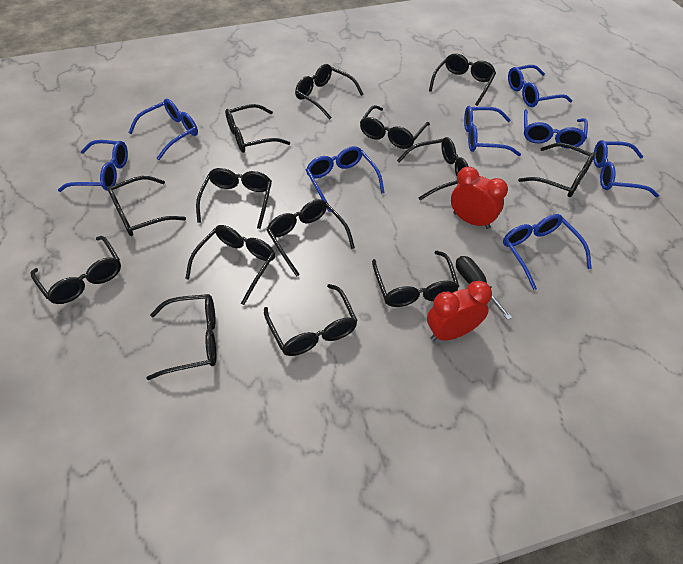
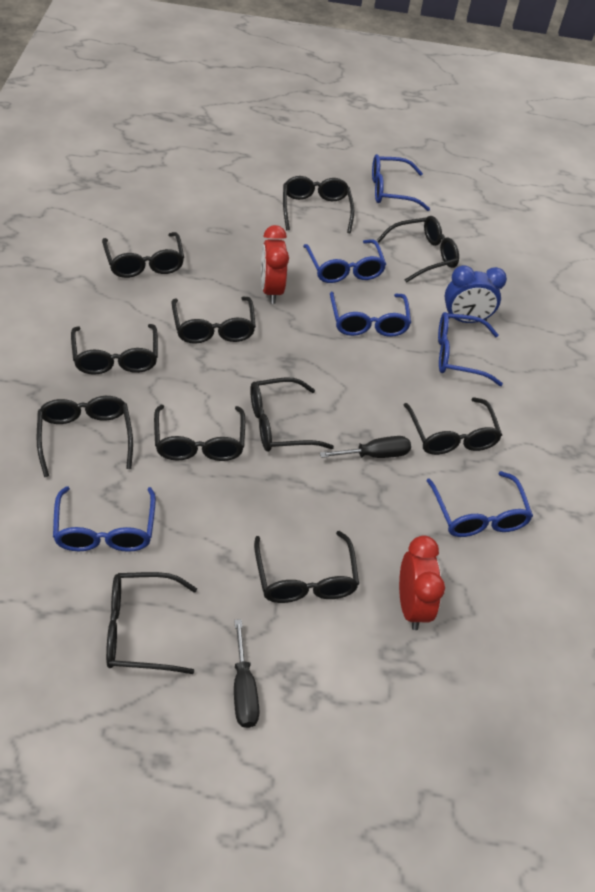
black glasses: 14 -> 11
black screwdriver: 1 -> 2
blue clock: 0 -> 1
blue glasses: 8 -> 6

